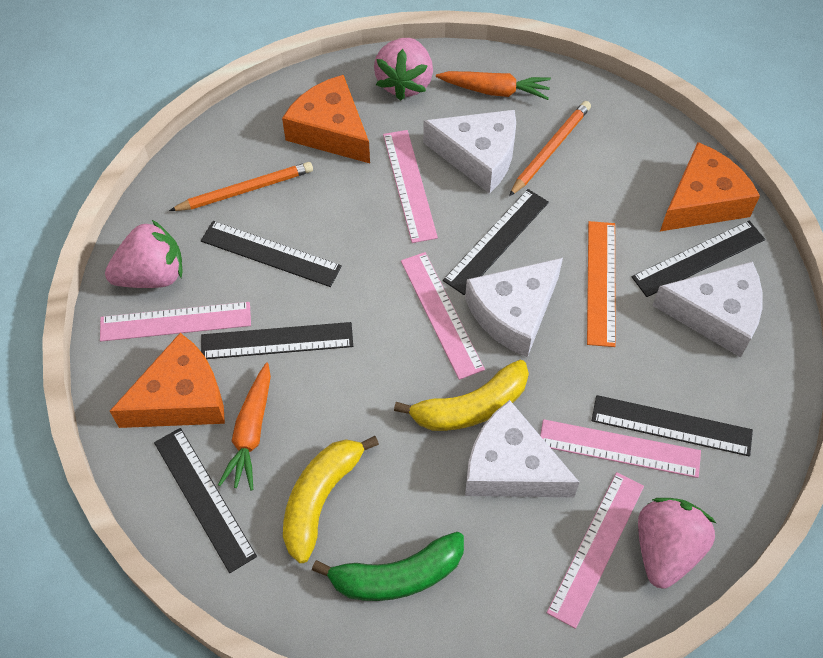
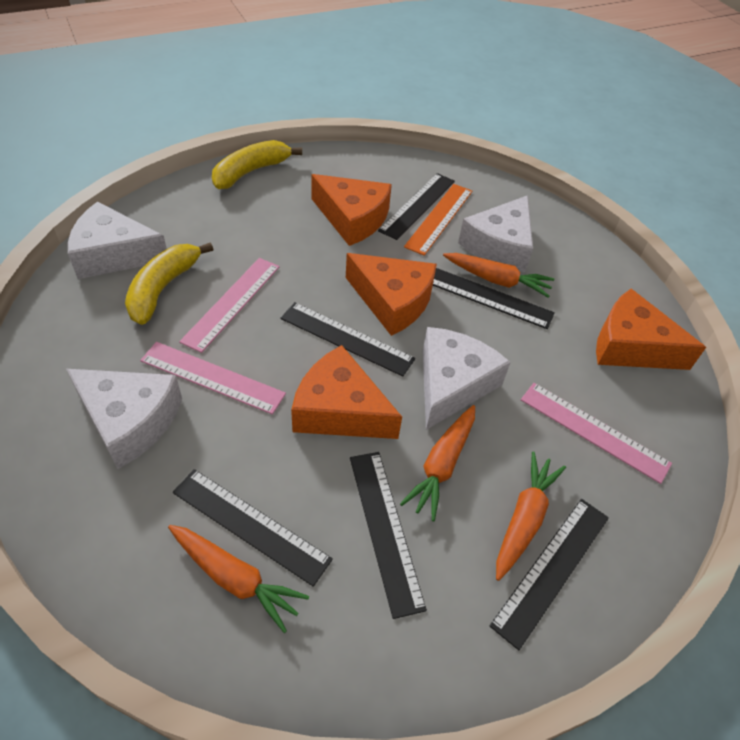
green banana: 1 -> 0
orange carrot: 2 -> 4
orange cheese: 3 -> 4
orange pencil: 2 -> 0
pink ruler: 5 -> 3
pink strawberry: 3 -> 0

